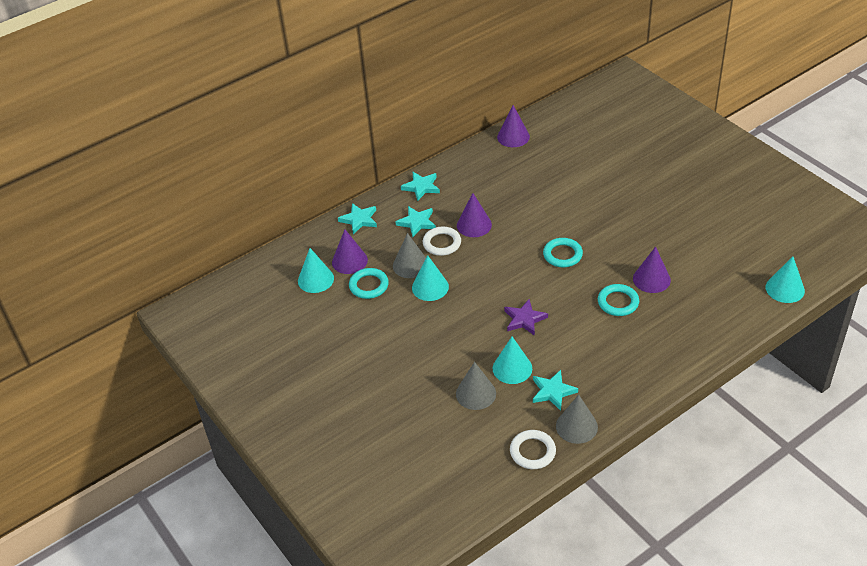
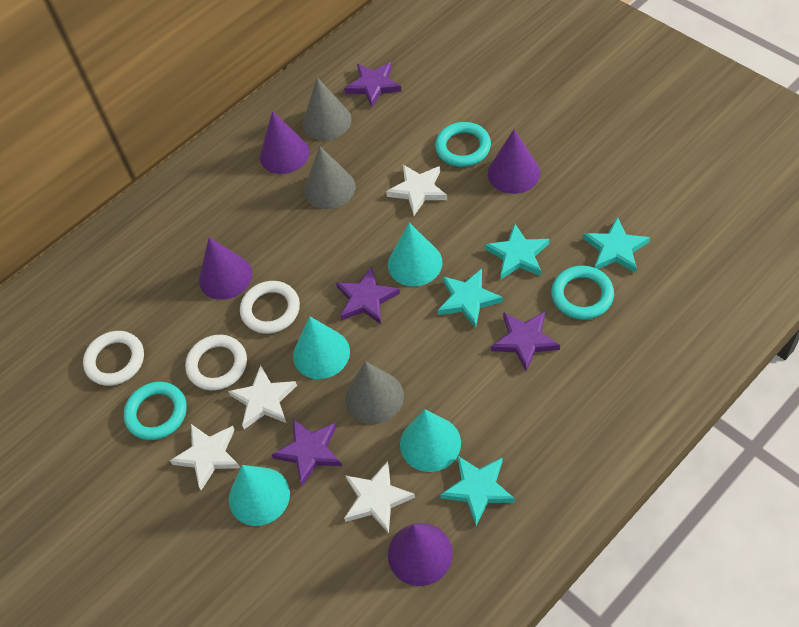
purple star: 1 -> 4
white ring: 2 -> 3
white star: 0 -> 4

